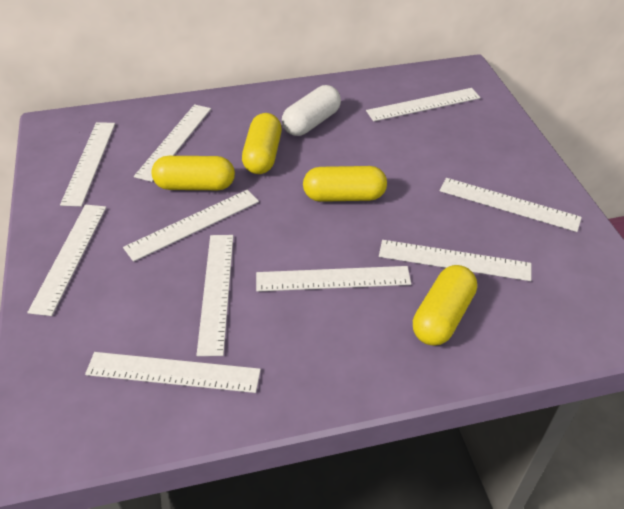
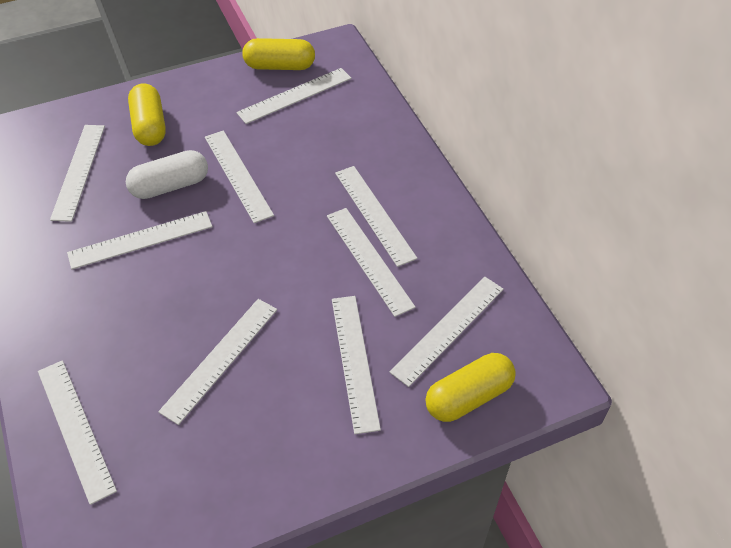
yellow capsule: 4 -> 3

